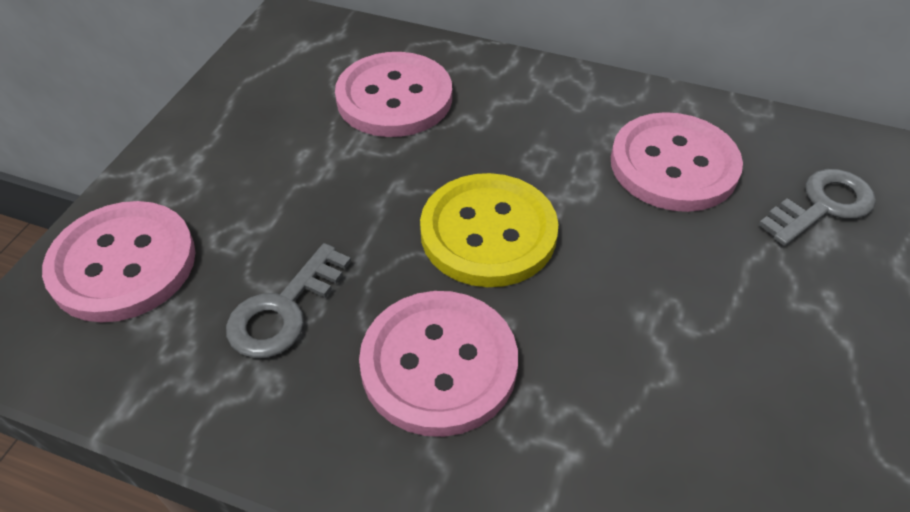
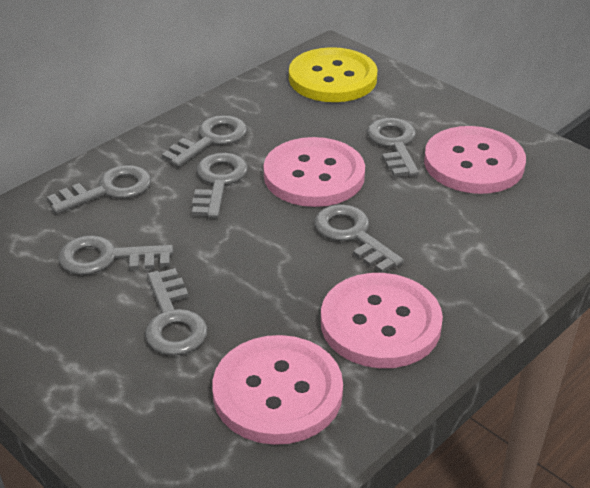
grey key: 2 -> 7

